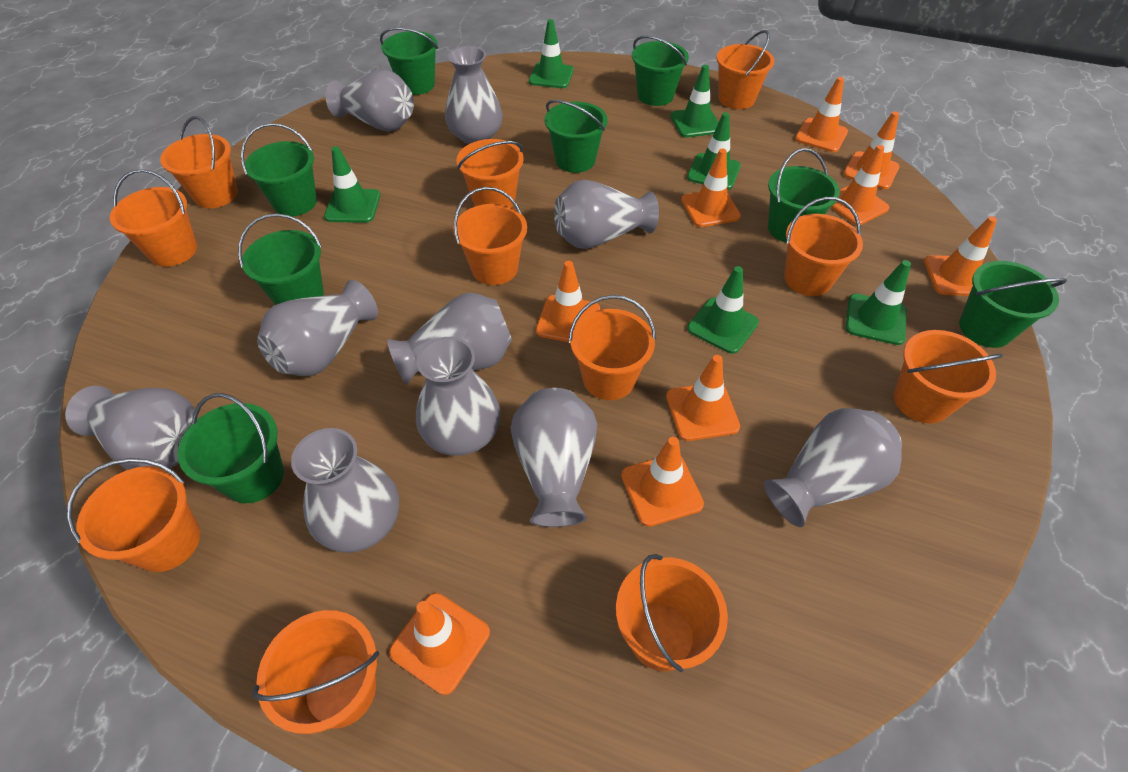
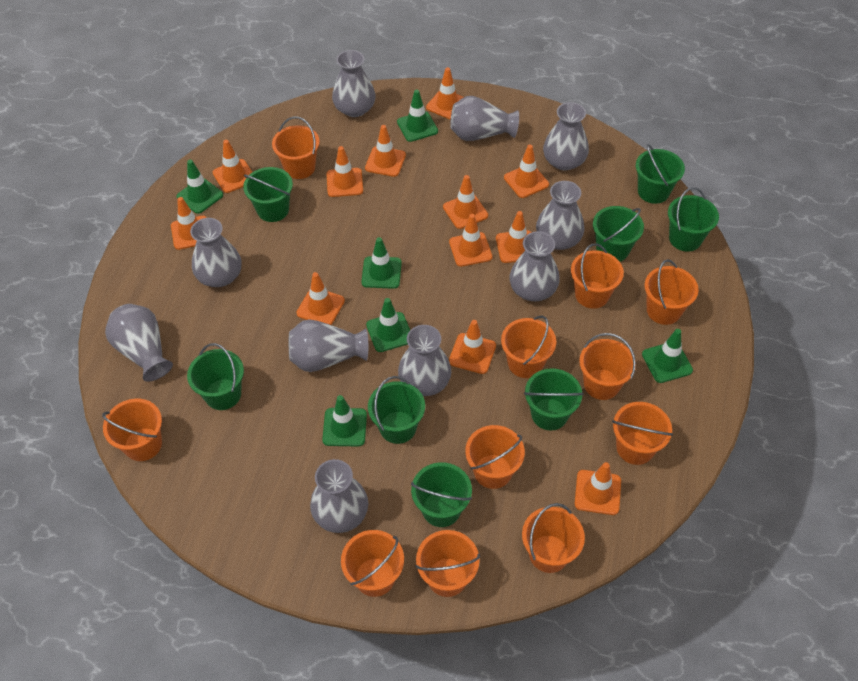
orange traffic cone: 9 -> 12

